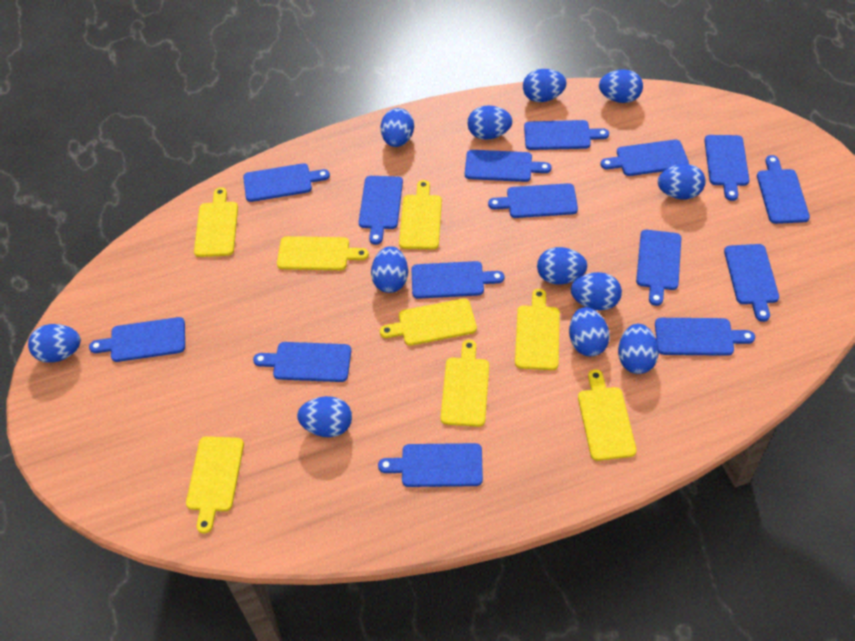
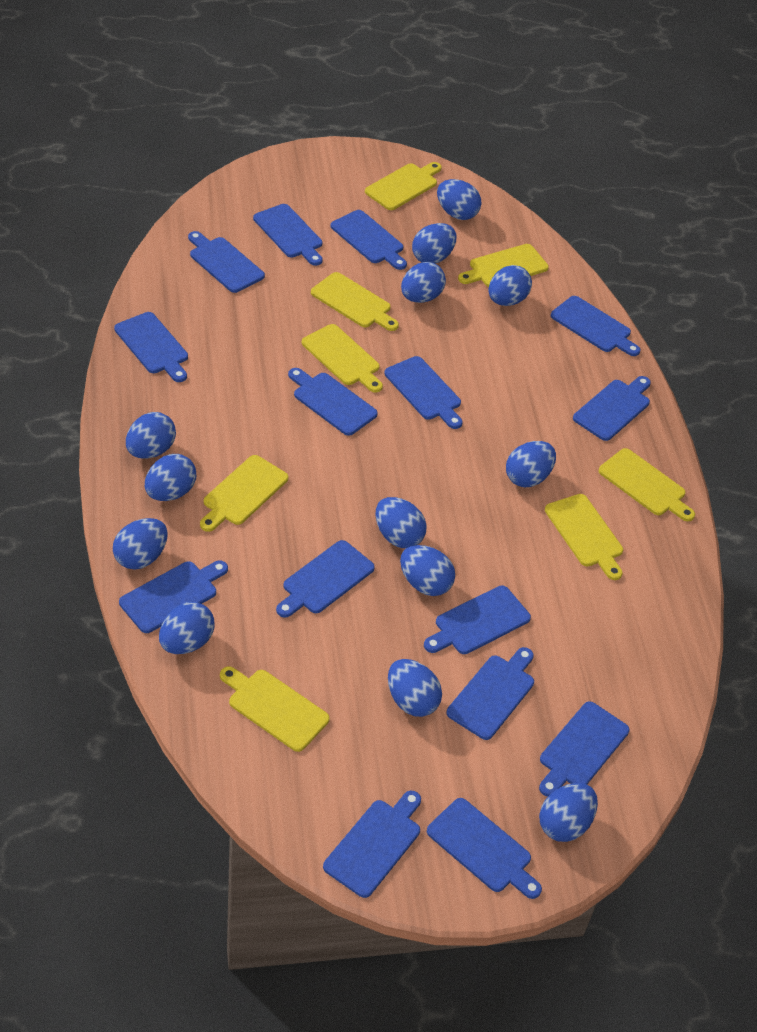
blue egg: 12 -> 13

